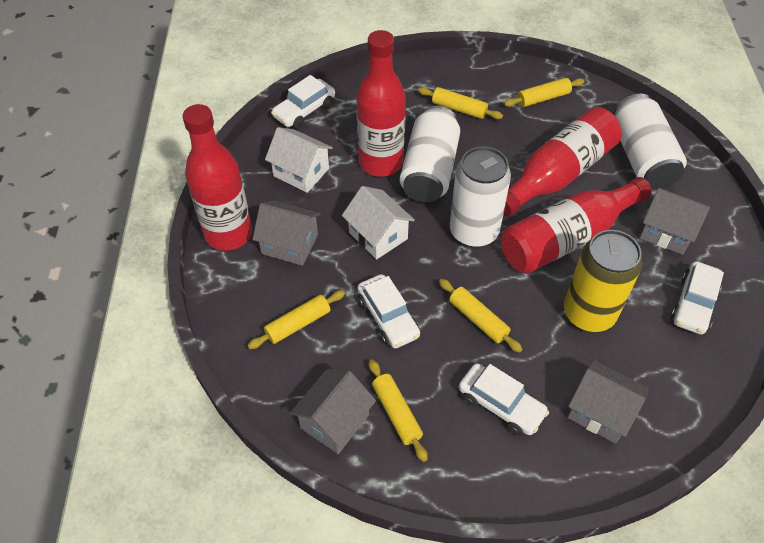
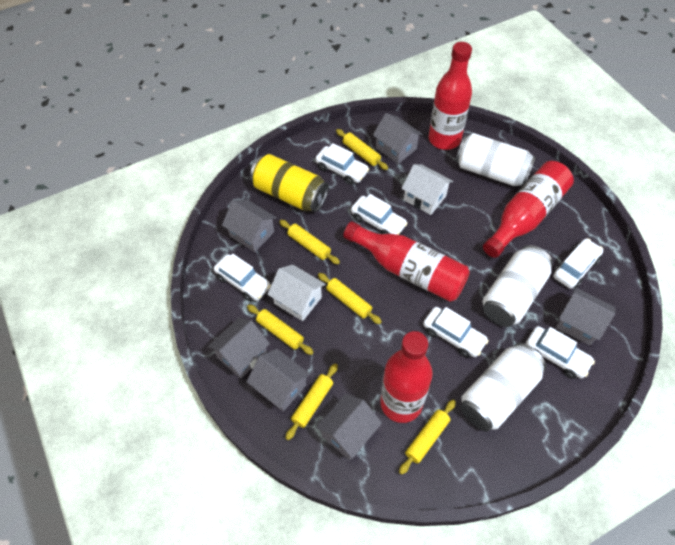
grey house: 4 -> 6
white car: 4 -> 6
yellow rolling pin: 5 -> 6

